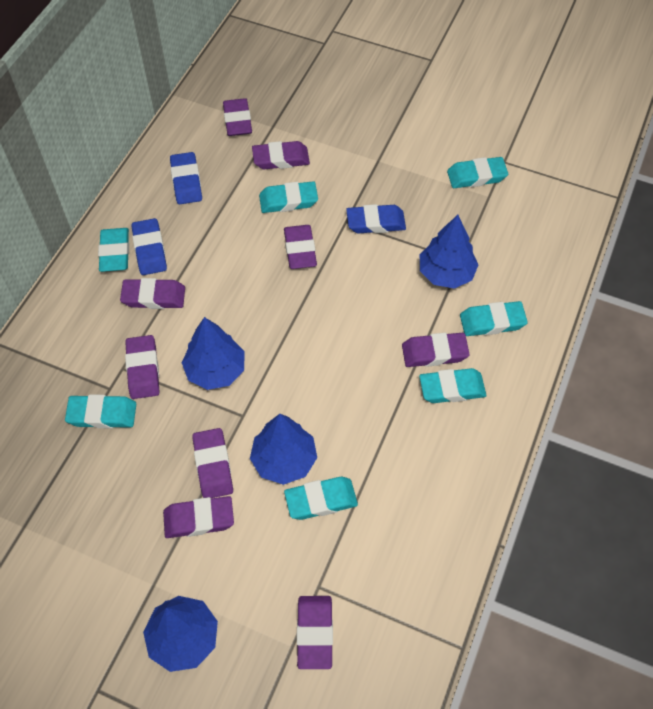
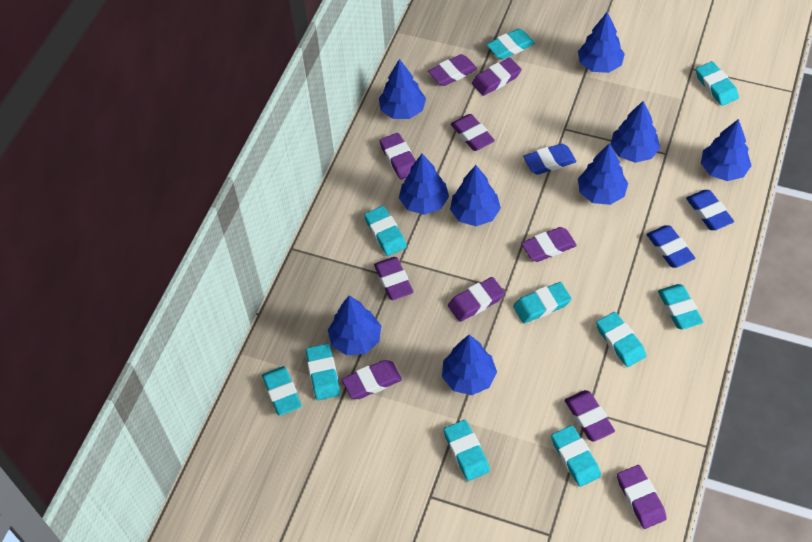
blue tree: 4 -> 9
purple eraser: 9 -> 10
turquoise eraser: 7 -> 10

